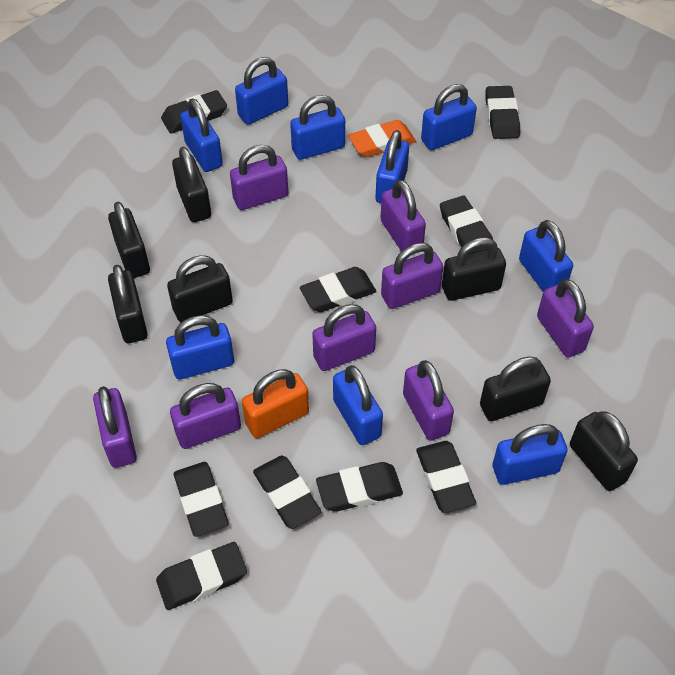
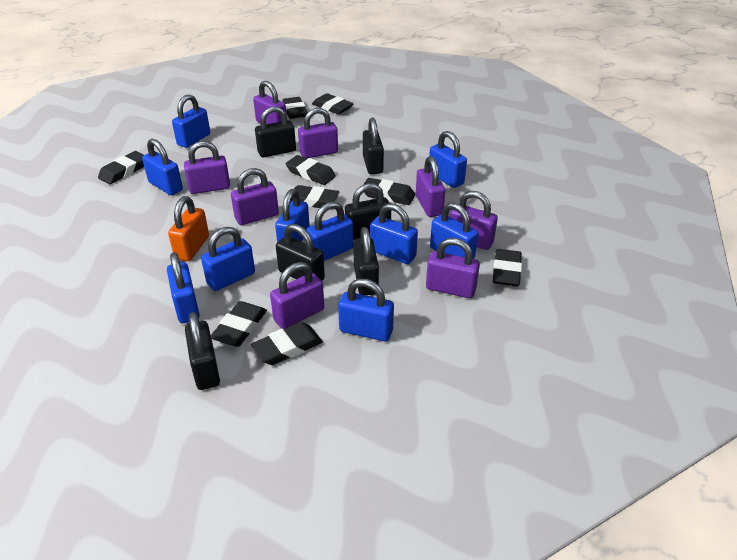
black padlock: 7 -> 6
blue padlock: 9 -> 10
orange eraser: 1 -> 0

